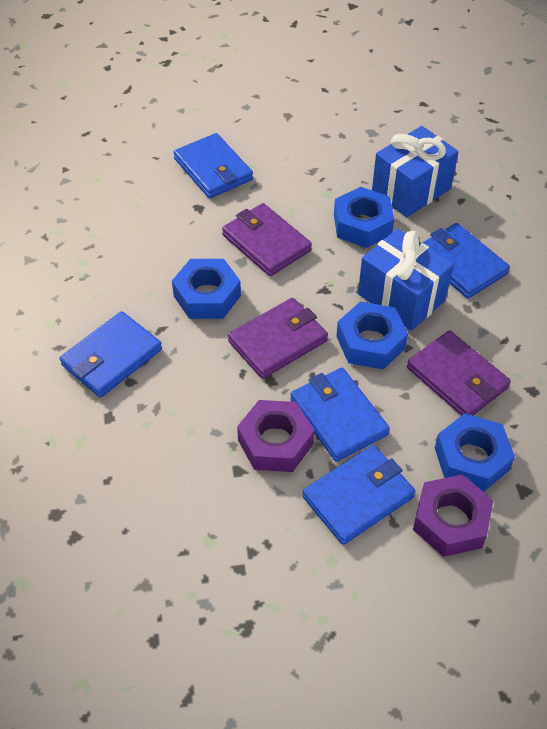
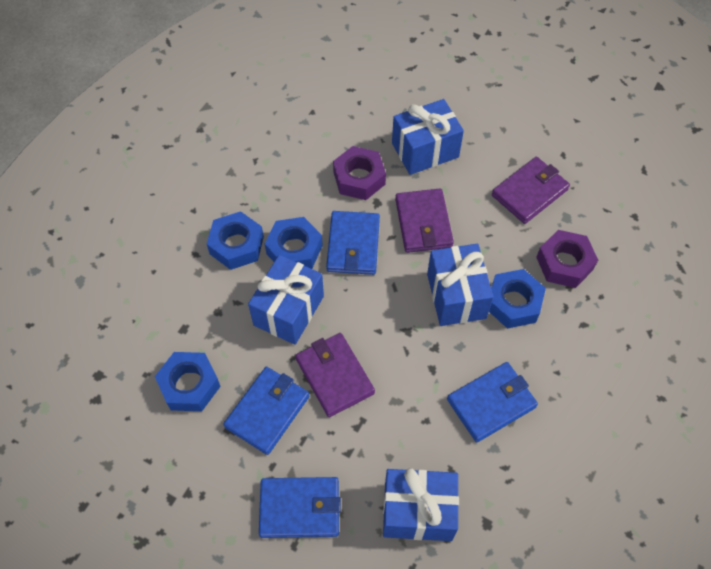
blue gift: 2 -> 4
blue wallet: 5 -> 4

